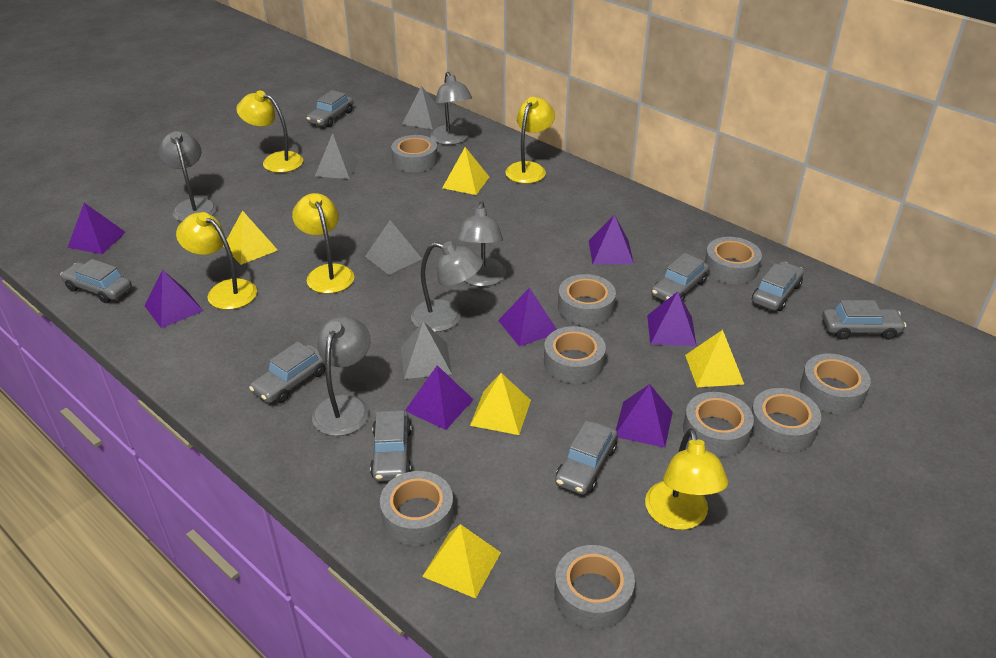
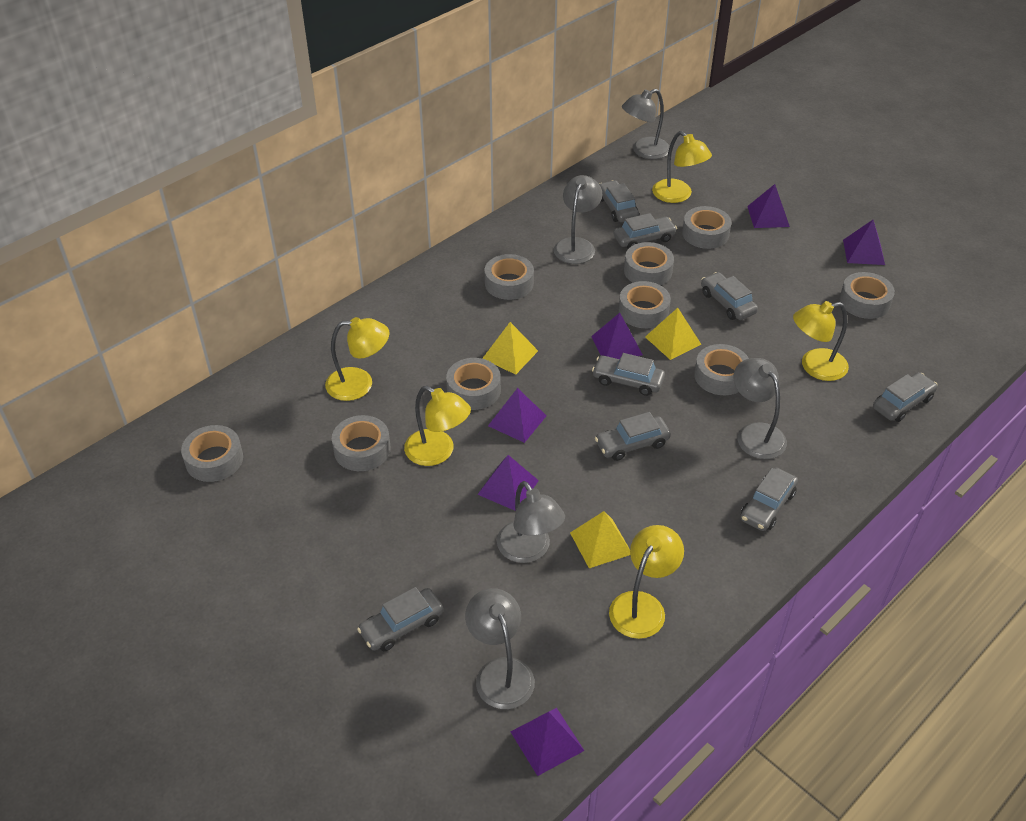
grey pyramid: 4 -> 0
purple pyramid: 7 -> 6
yellow pyramid: 5 -> 3

